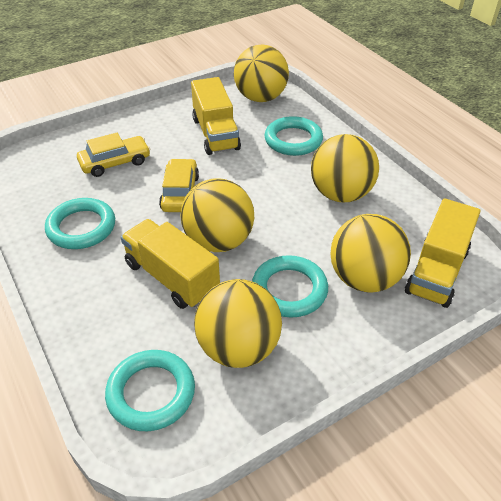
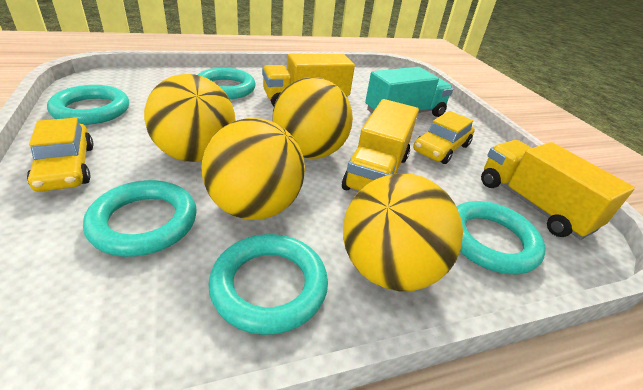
turquoise ring: 4 -> 5
turquoise truck: 0 -> 1
yellow ball: 5 -> 4

